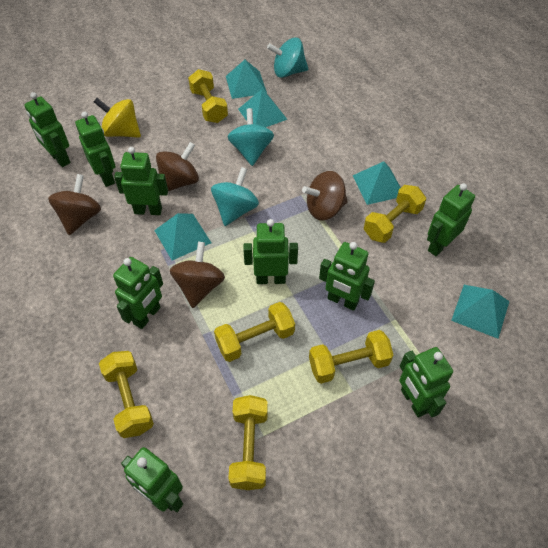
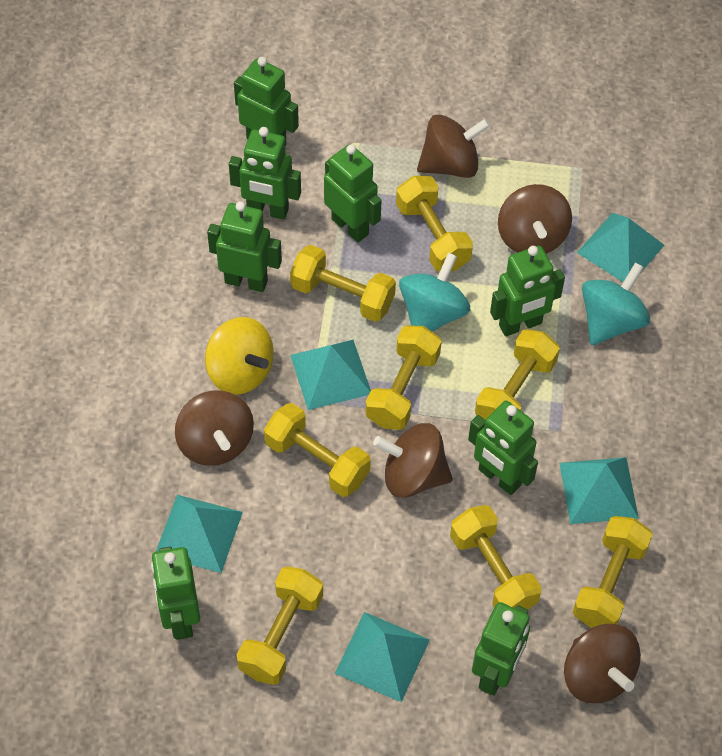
brown spinning top: 4 -> 5
green robot: 9 -> 8
turquoise spinning top: 3 -> 2
yellow dumbbell: 6 -> 8

